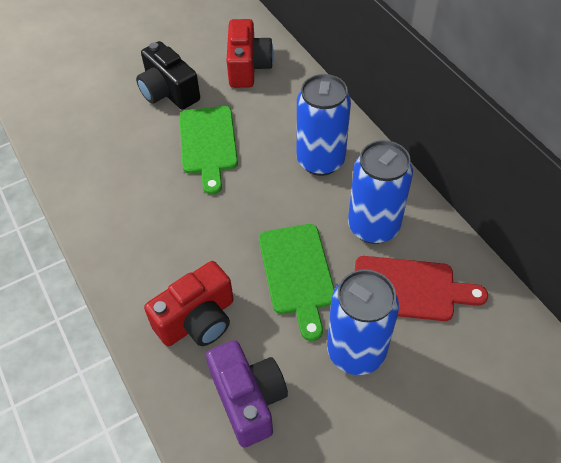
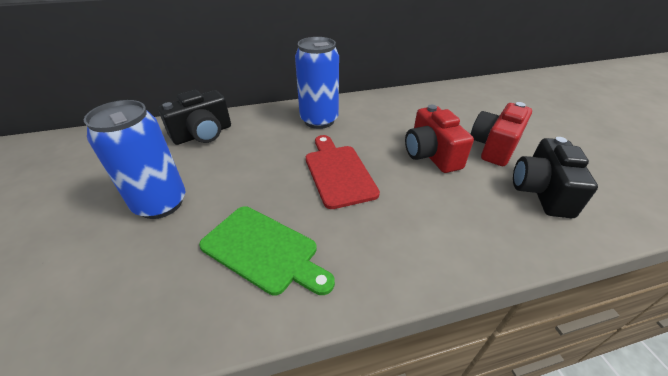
black camera: 1 -> 2
blue can: 3 -> 2
green cutting board: 2 -> 1
purple camera: 1 -> 0

